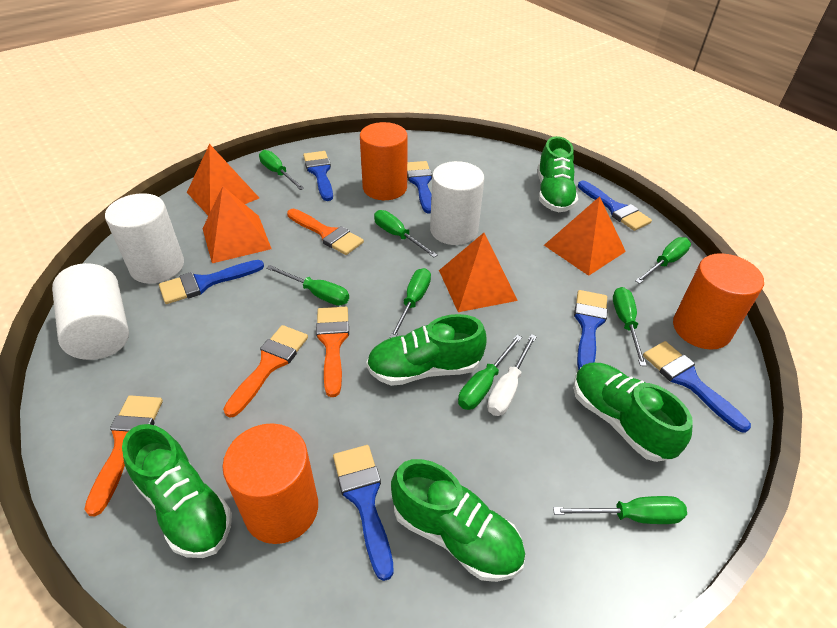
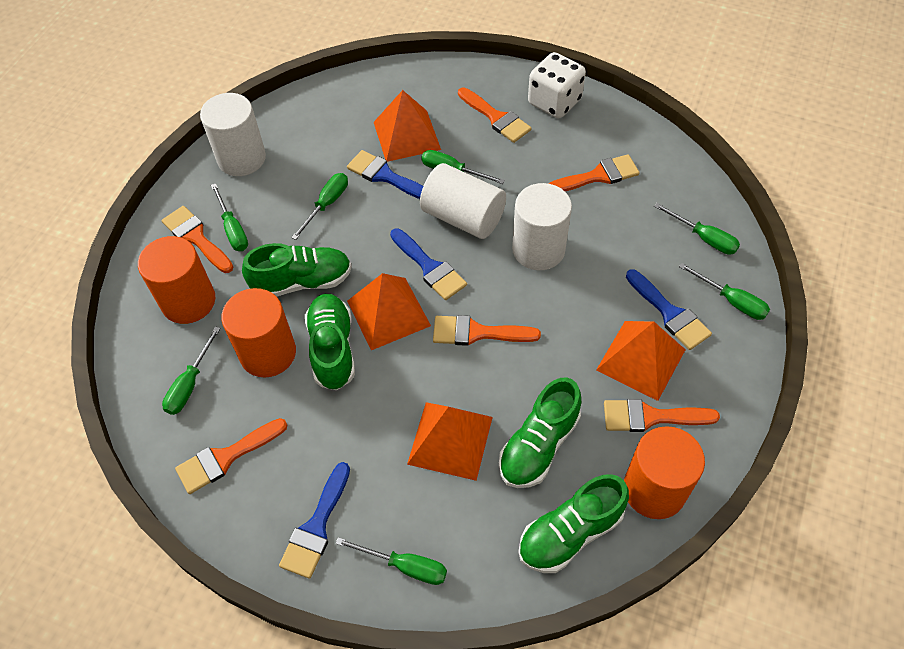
blue brush: 7 -> 4
green screwdriver: 8 -> 7
green shoe: 5 -> 4
orange brush: 4 -> 6
white dice: 0 -> 1
white screwdriver: 1 -> 0

